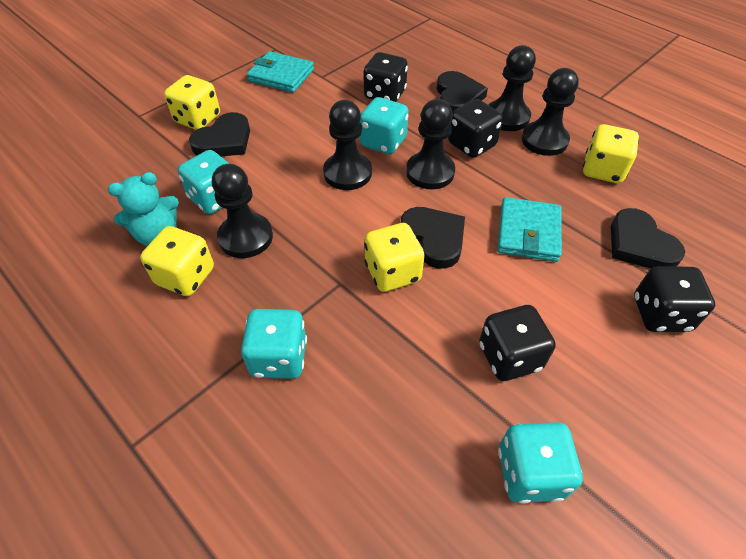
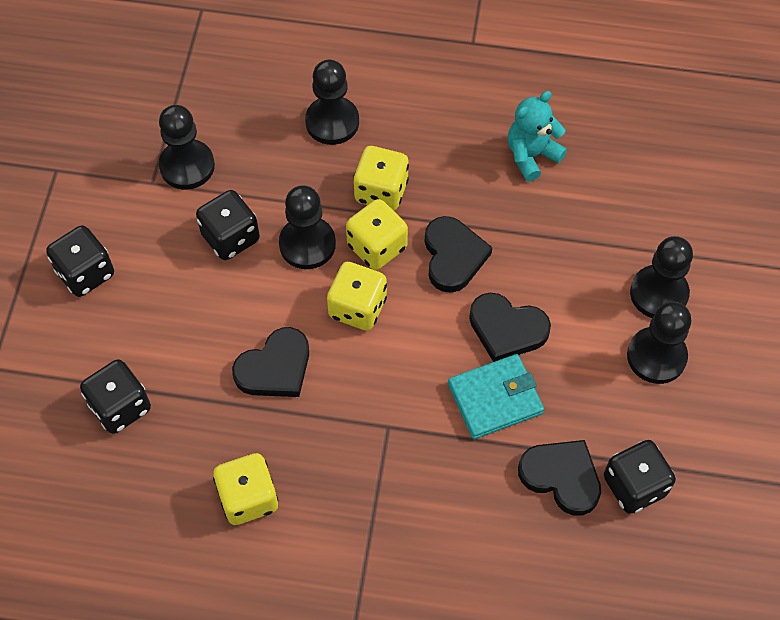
turquoise dice: 4 -> 0
turquoise wallet: 2 -> 1

